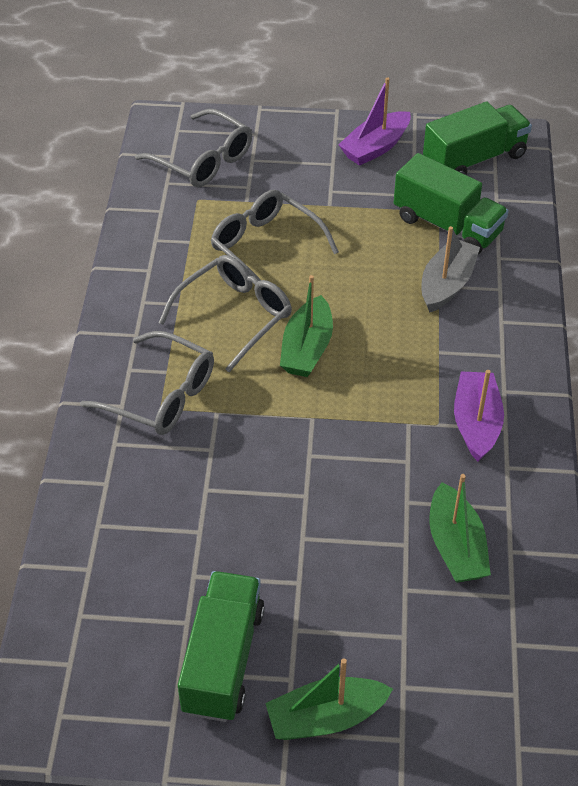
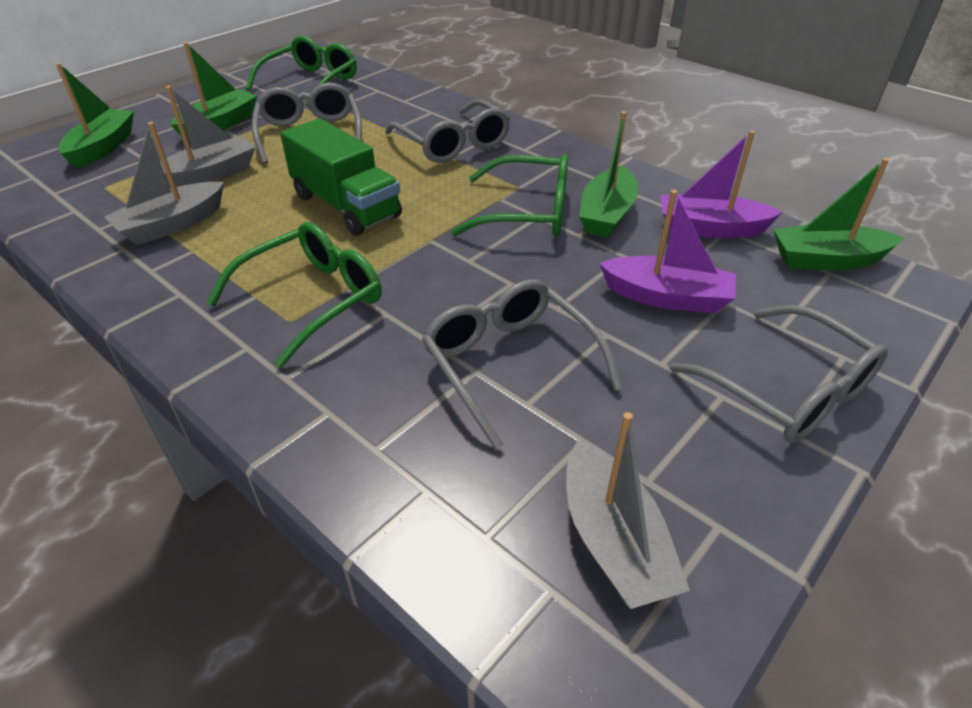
green boat: 3 -> 4
green glasses: 0 -> 3
green truck: 3 -> 1
grey boat: 1 -> 3

